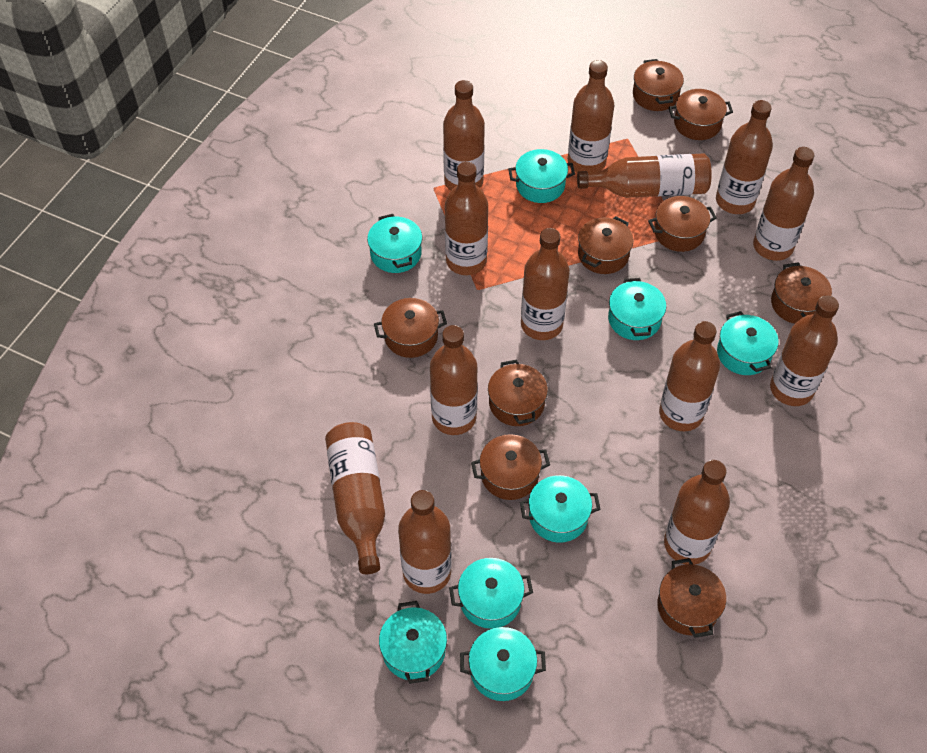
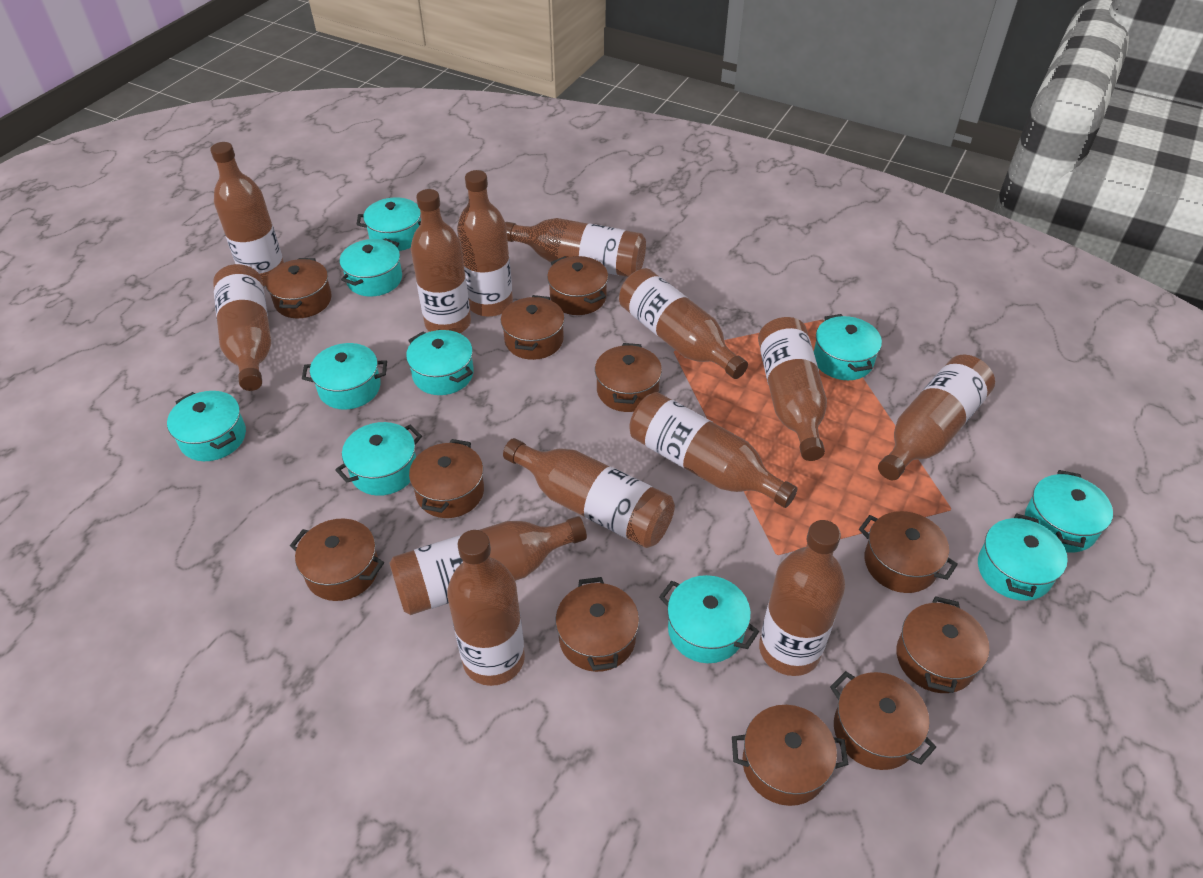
brown pot: 9 -> 11
turquoise pot: 8 -> 10

